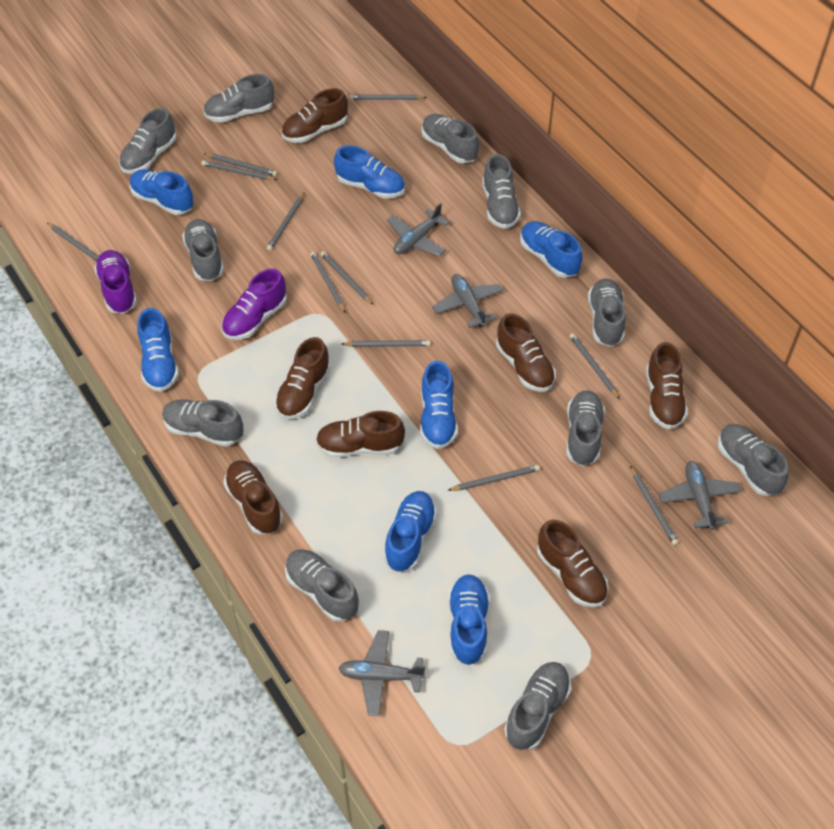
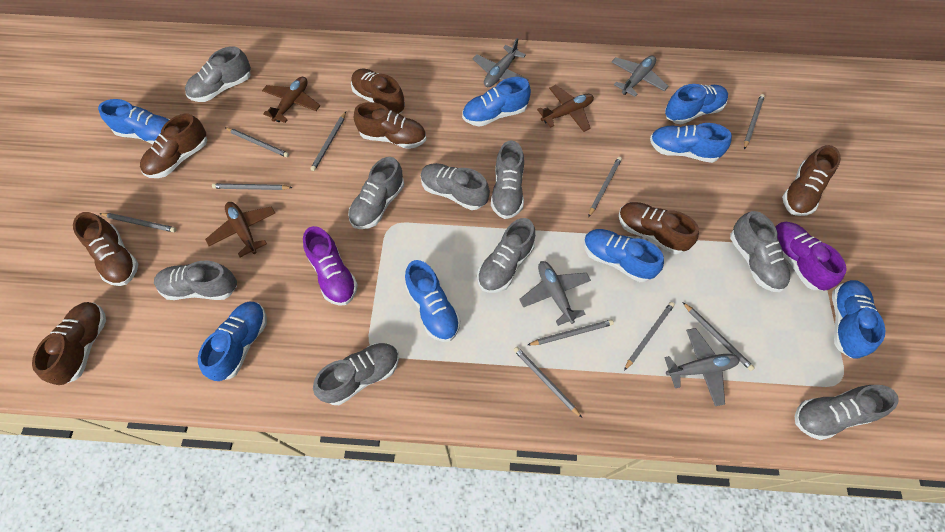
blue shoe: 7 -> 8
brown plane: 0 -> 3
grey pencil: 11 -> 10
grey shoe: 11 -> 9

